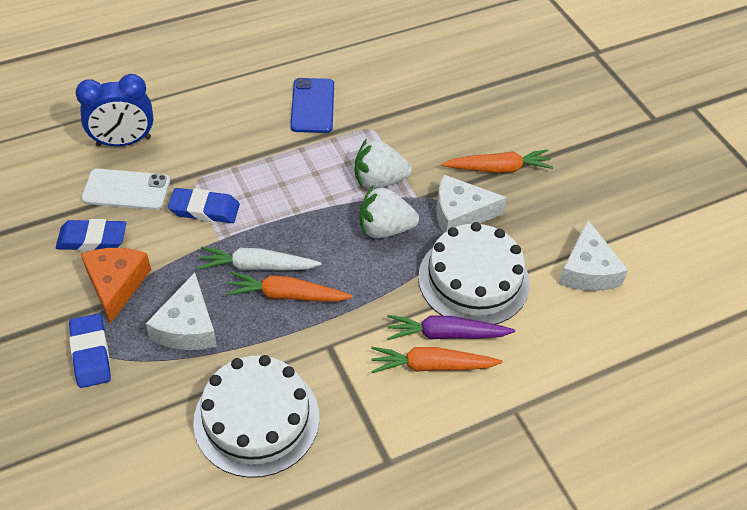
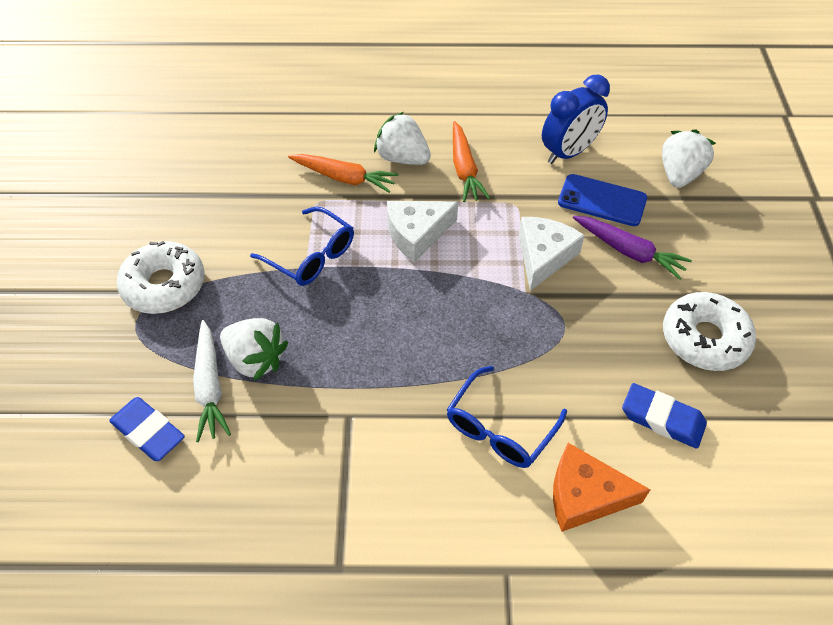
blue eraser: 3 -> 2
blue glasses: 0 -> 2
orange carrot: 3 -> 2
white cake: 2 -> 0
white cheese: 3 -> 2
white donut: 0 -> 2
white phone: 1 -> 0
white strawberry: 2 -> 3

